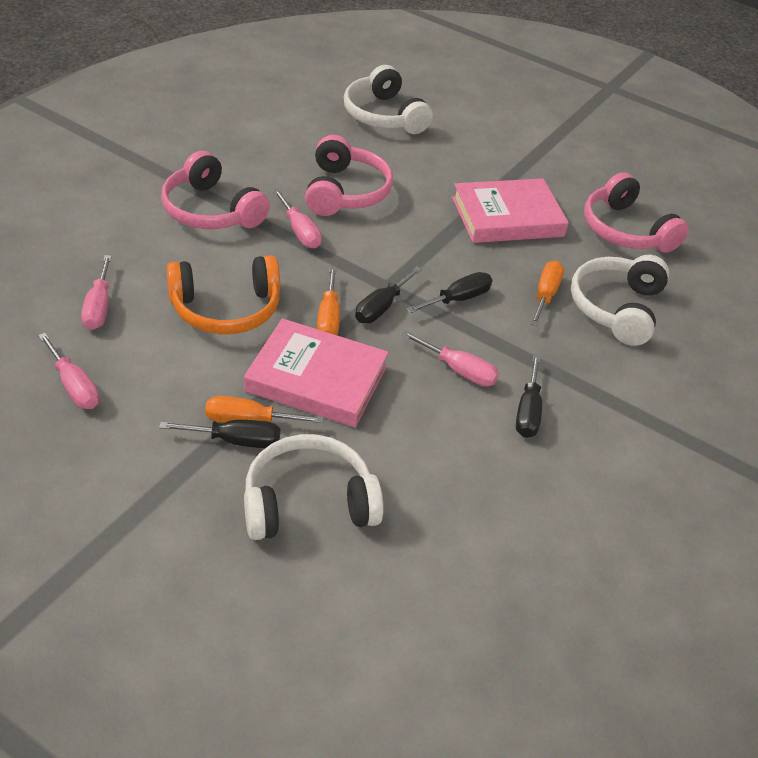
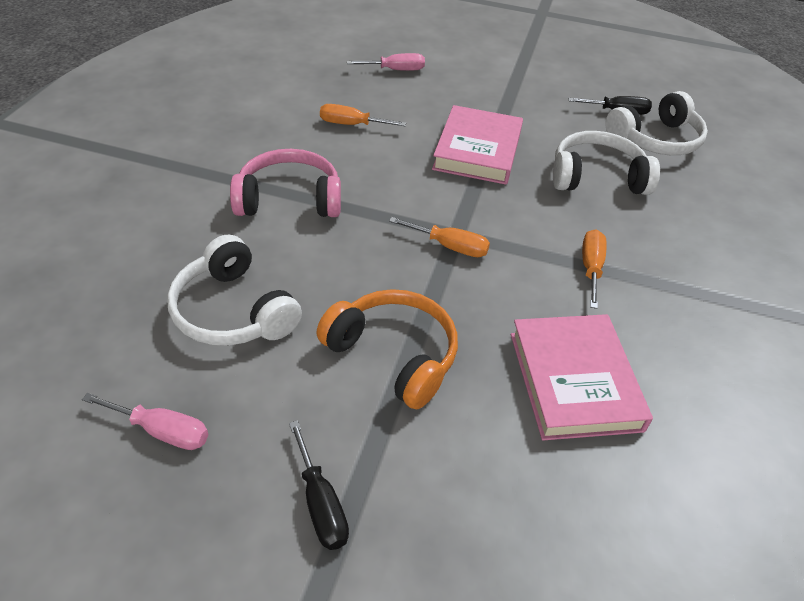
black screwdriver: 4 -> 2
pink headphones: 3 -> 1
pink screwdriver: 4 -> 2

